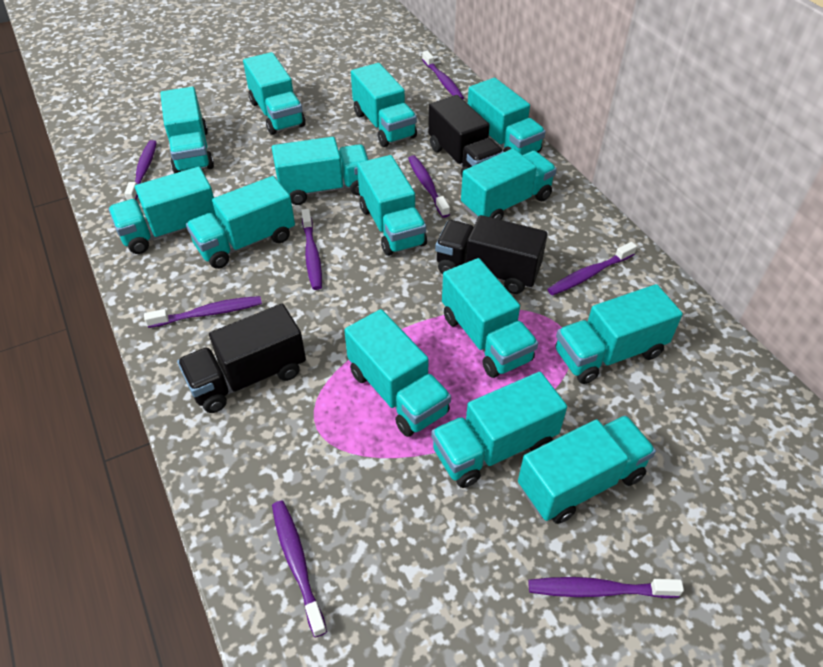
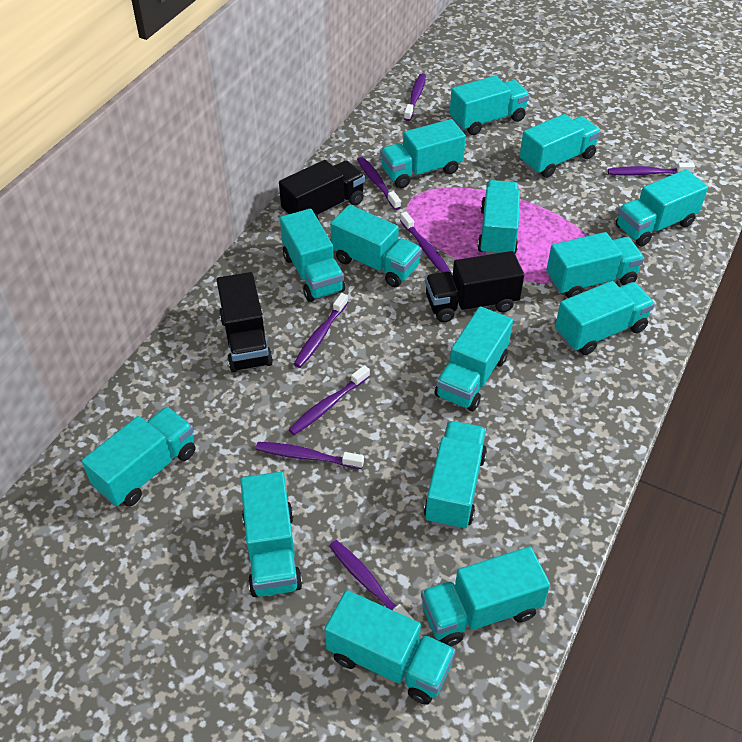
turquoise truck: 14 -> 15

